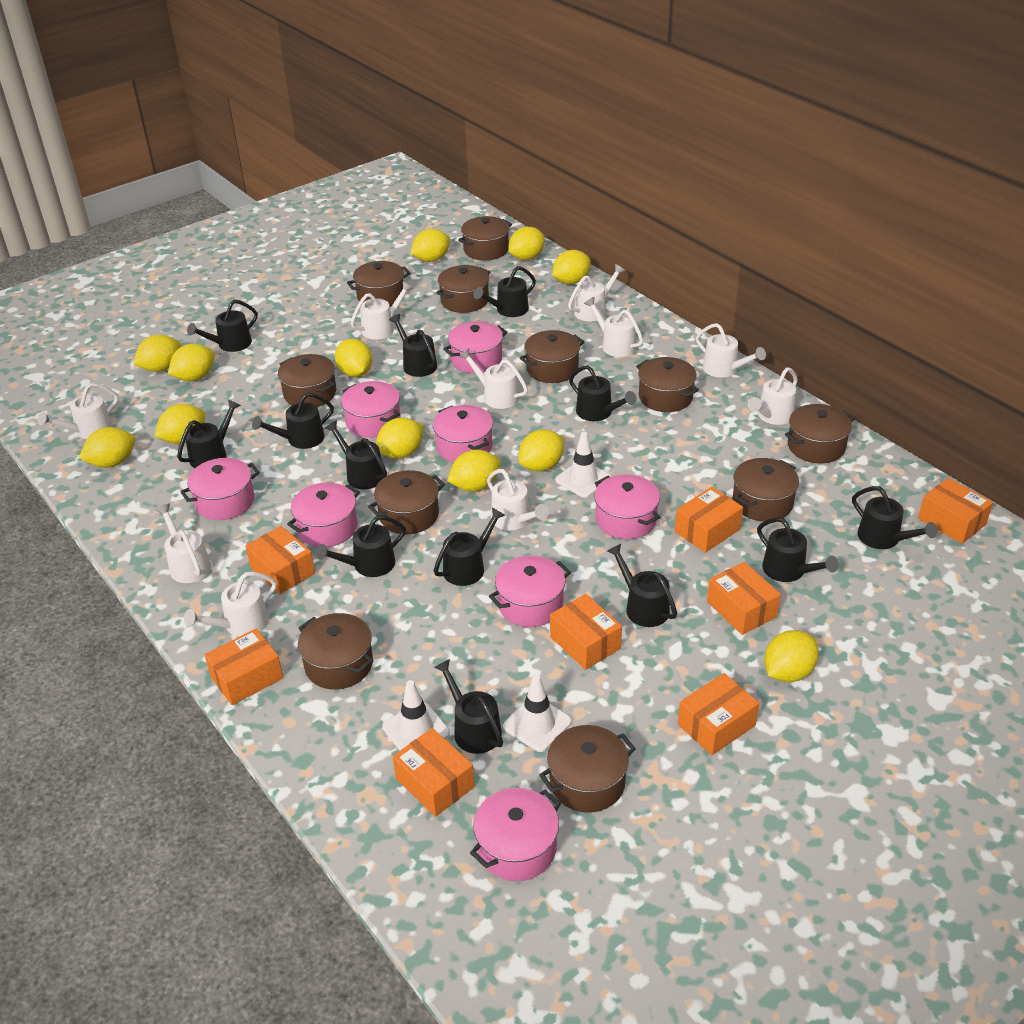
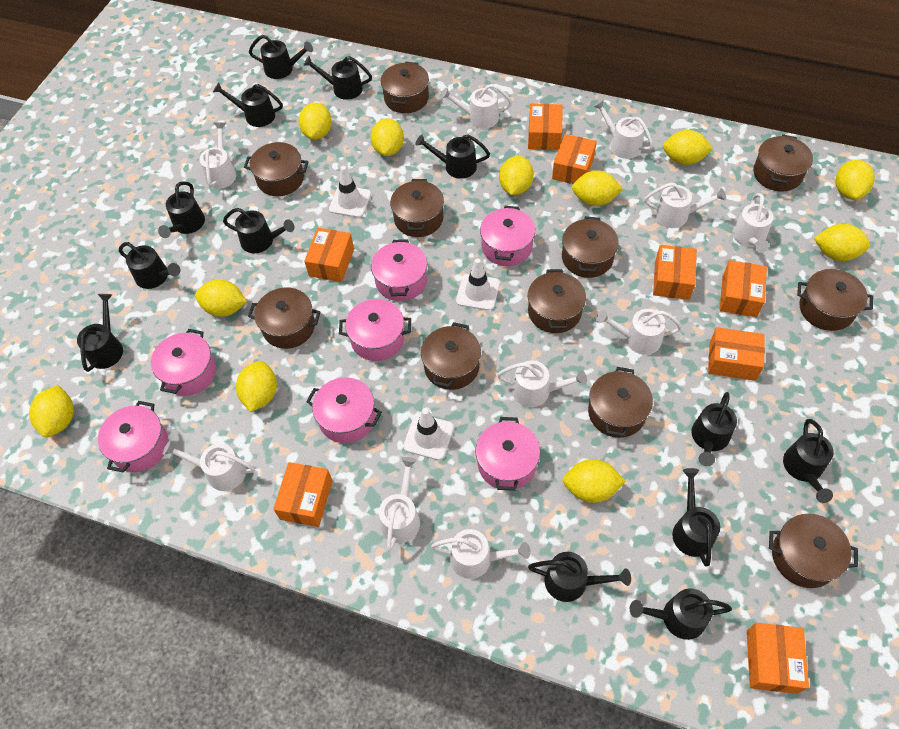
pink pot: 8 -> 7
yellow lemon: 12 -> 11

